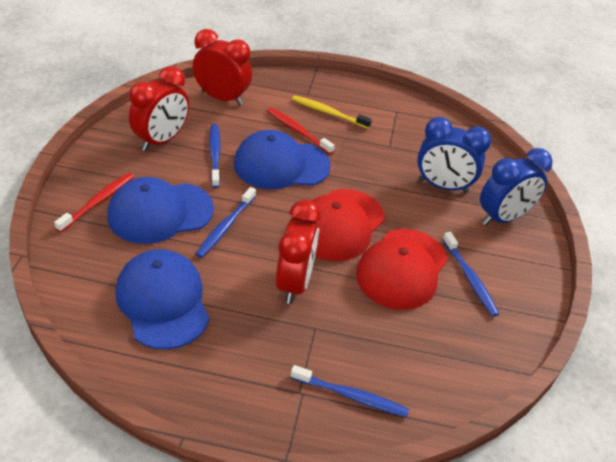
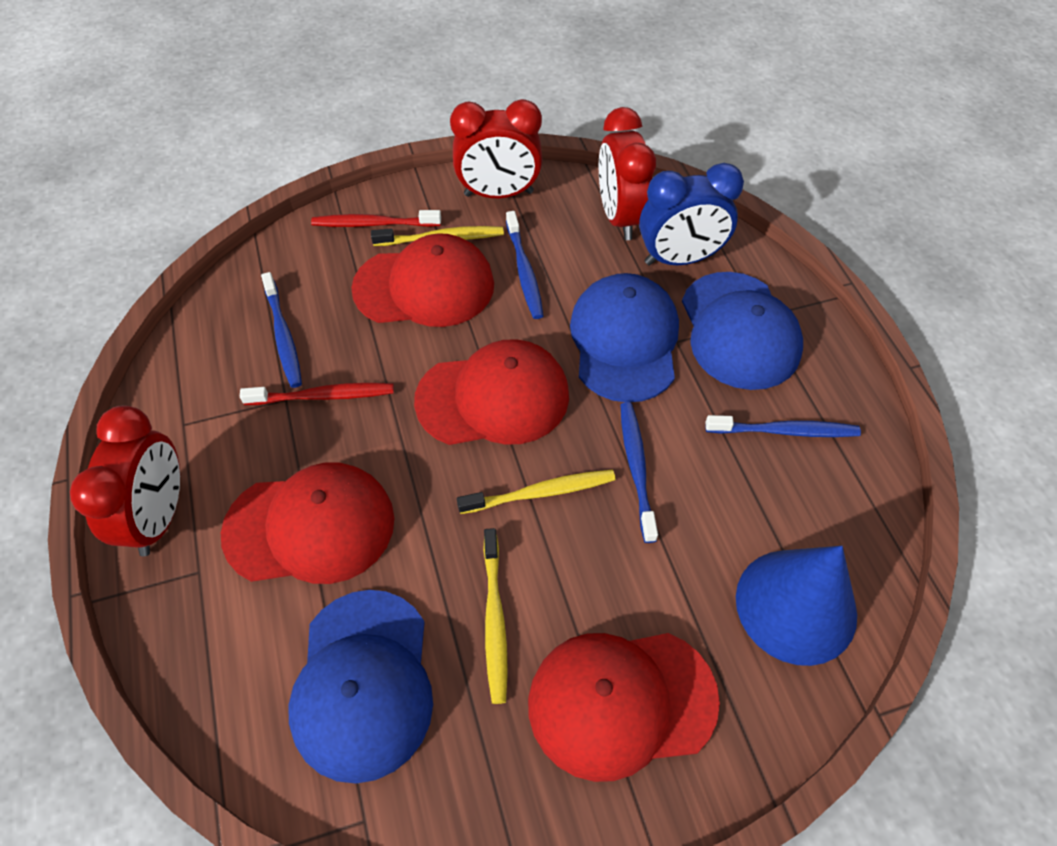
blue clock: 2 -> 1
blue cone: 0 -> 1
red cap: 2 -> 4
yellow toothbrush: 1 -> 3

